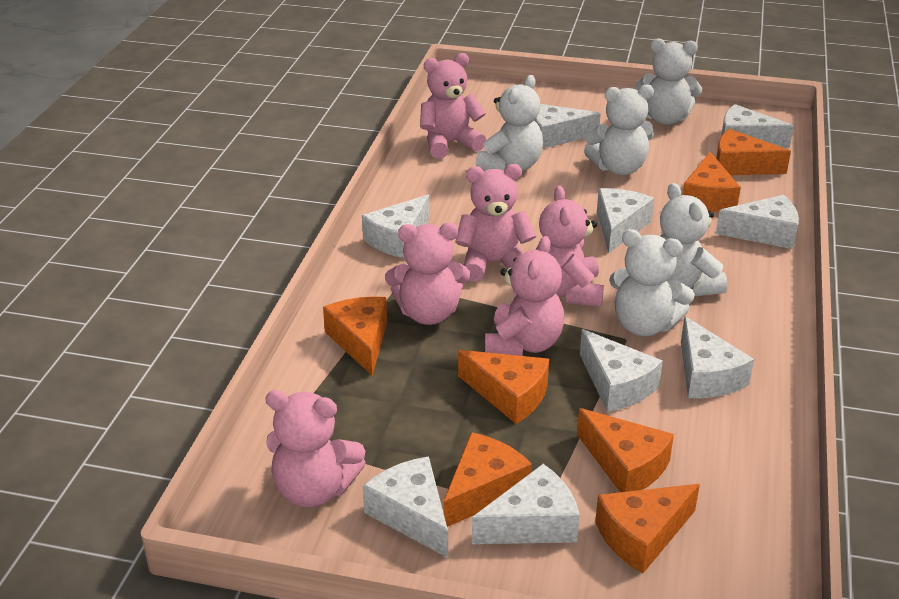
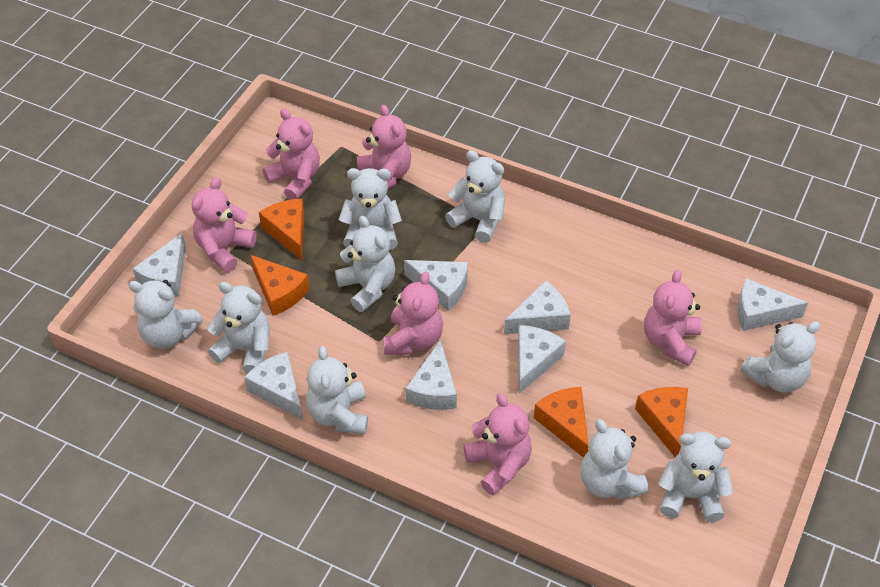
orange cheese: 7 -> 4
white cheese: 9 -> 7
white teddy bear: 5 -> 9

